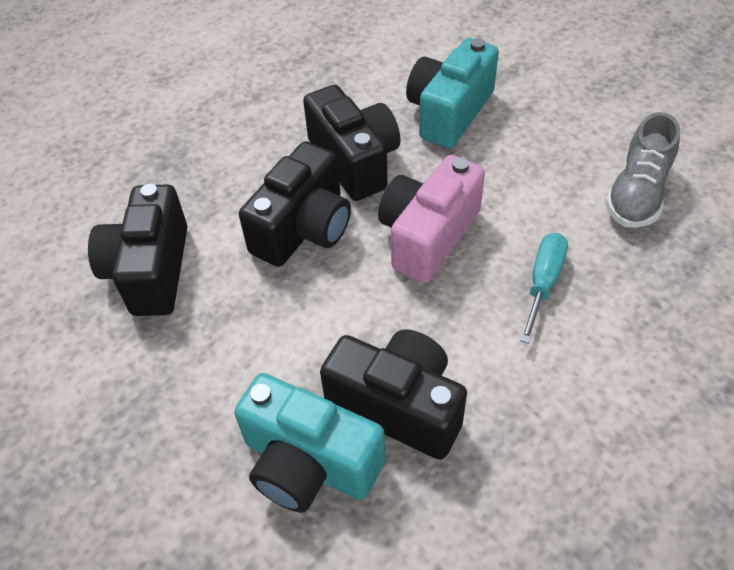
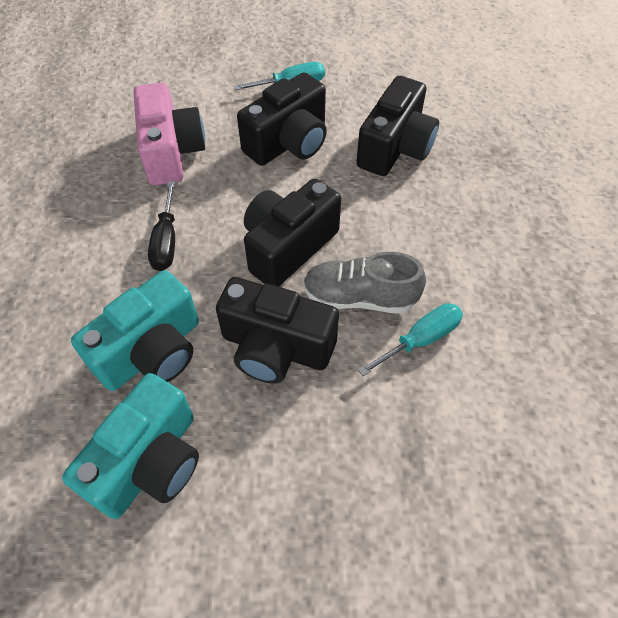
black screwdriver: 0 -> 1
turquoise screwdriver: 1 -> 2

